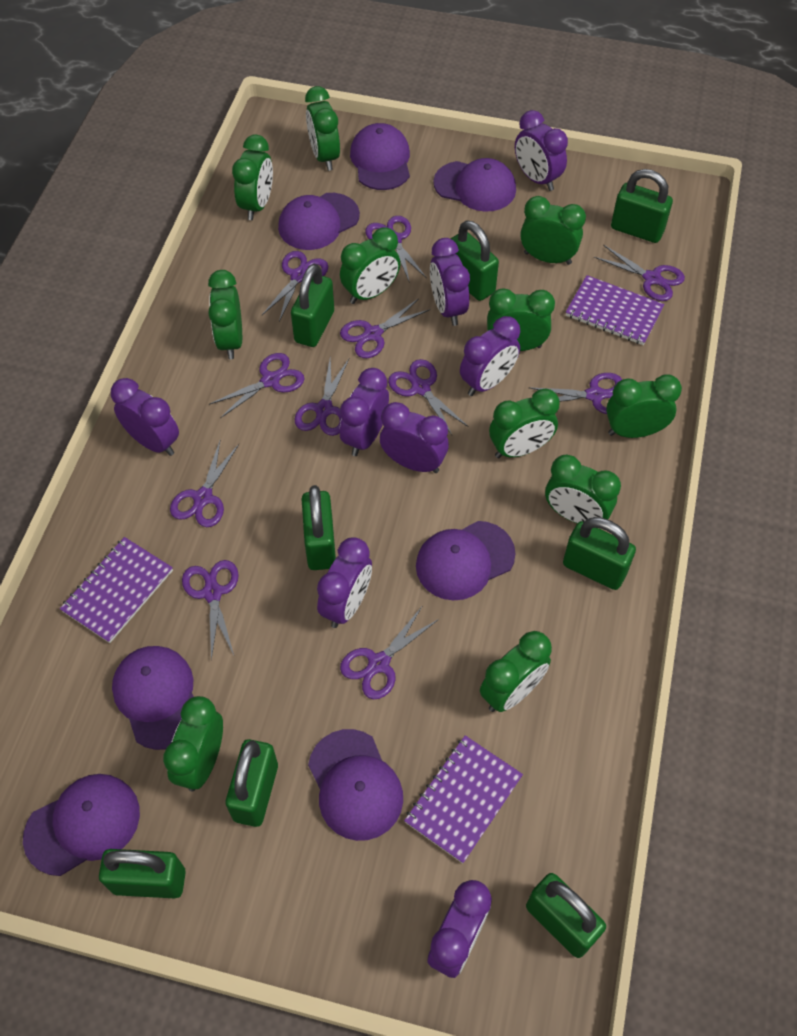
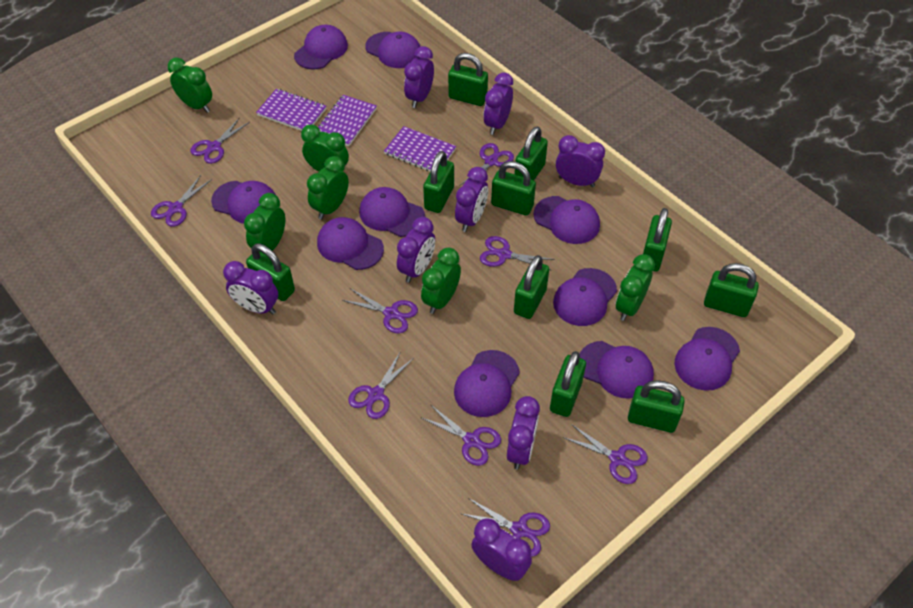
green clock: 11 -> 6
green padlock: 8 -> 10
purple cap: 7 -> 10
purple scissors: 11 -> 9

